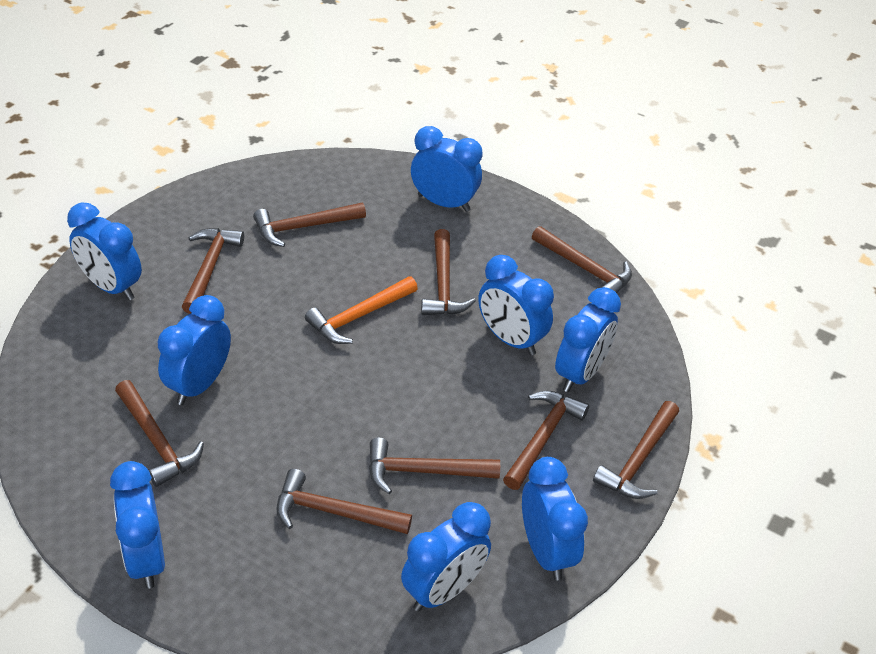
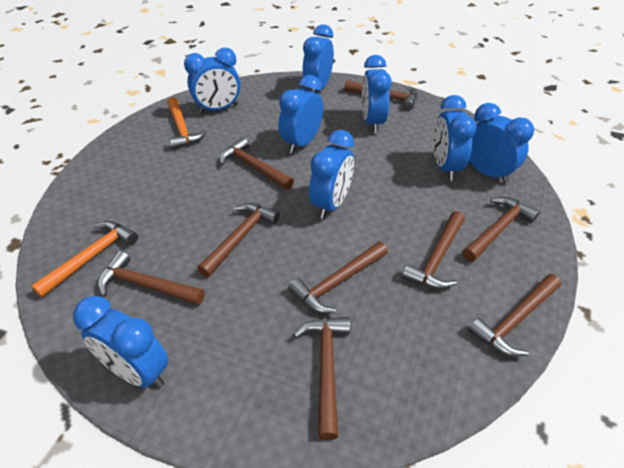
orange hammer: 1 -> 2

